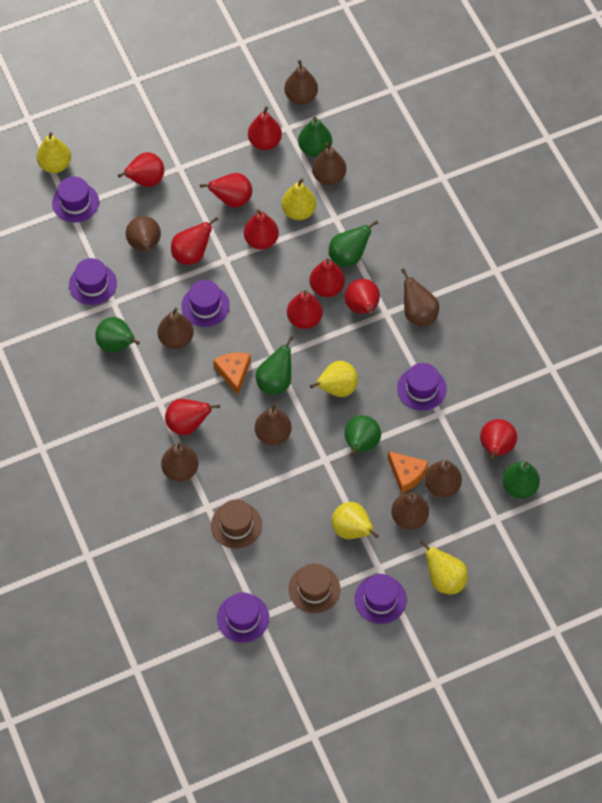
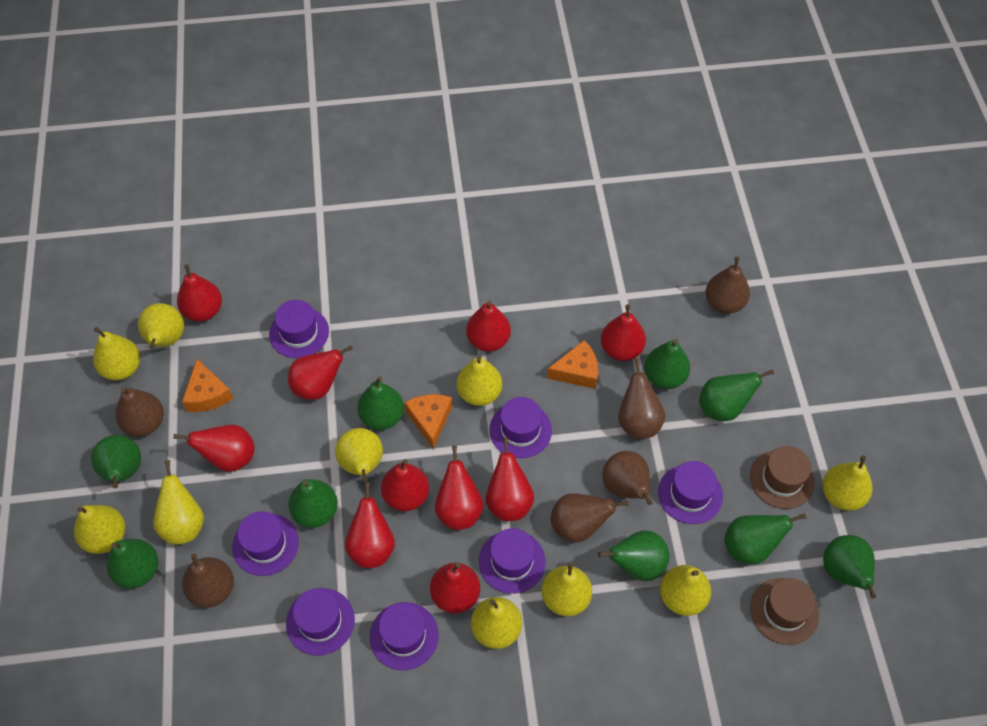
brown pear: 9 -> 6
green pear: 6 -> 9
orange cheese: 2 -> 3
purple hat: 6 -> 7
yellow pear: 5 -> 10

